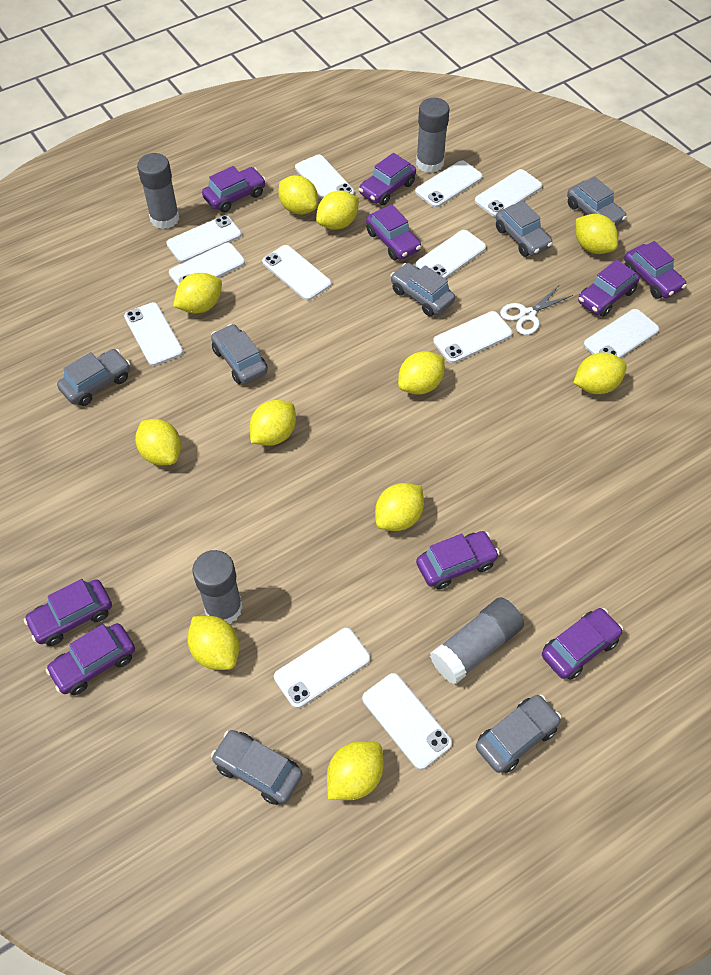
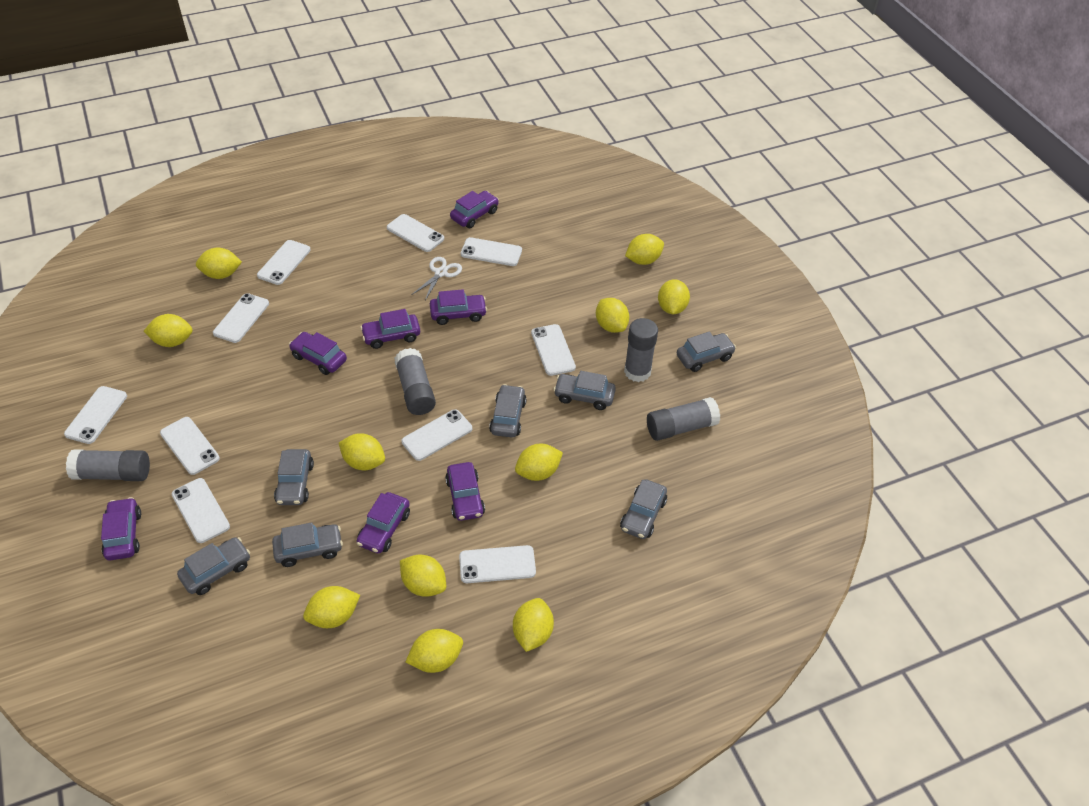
purple car: 9 -> 7
white phone: 12 -> 10

